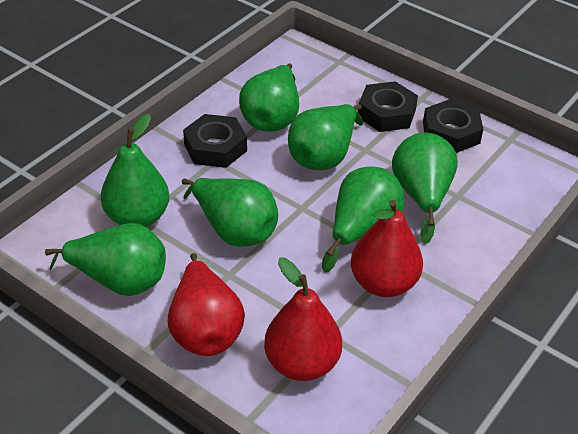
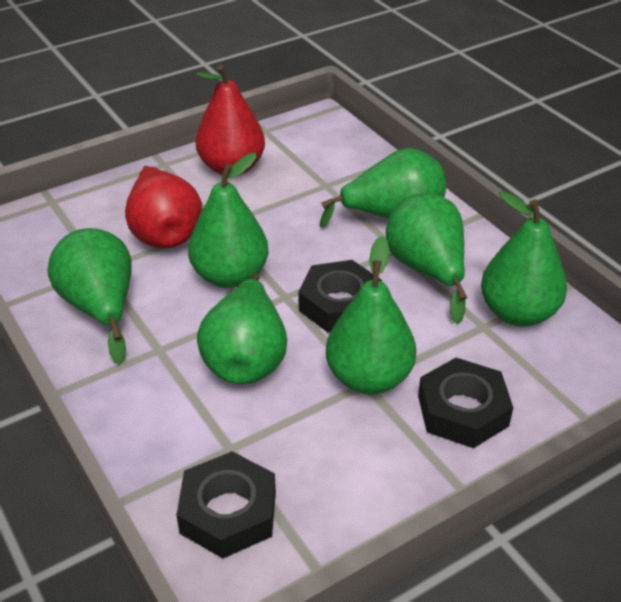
red pear: 3 -> 2

